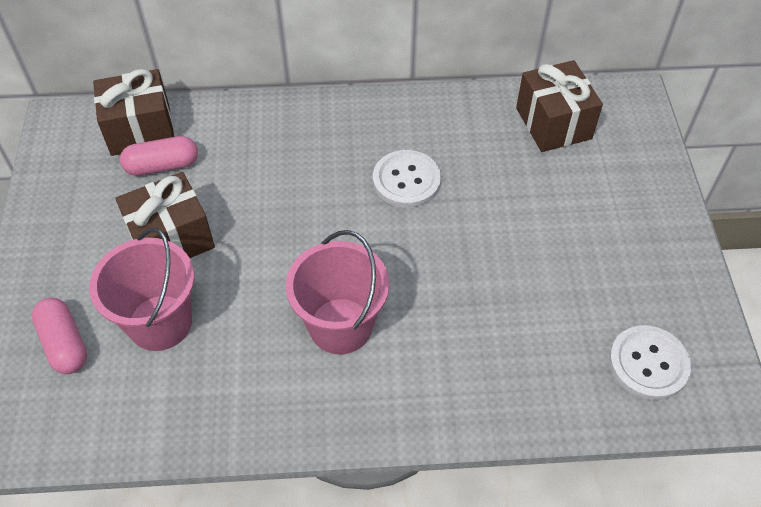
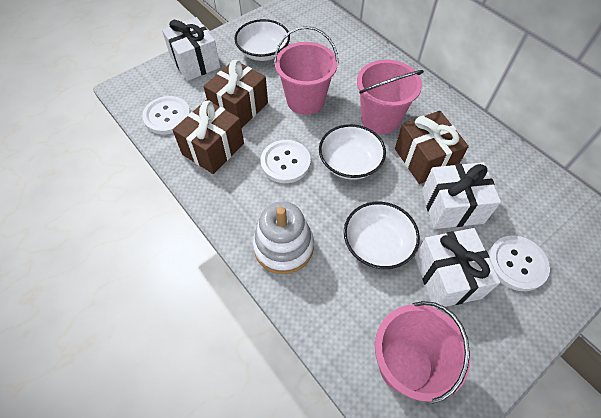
pink bucket: 2 -> 3
pink capsule: 2 -> 0
white bowl: 0 -> 3
white button: 2 -> 3
white gift: 0 -> 3
white stacking toy: 0 -> 1

